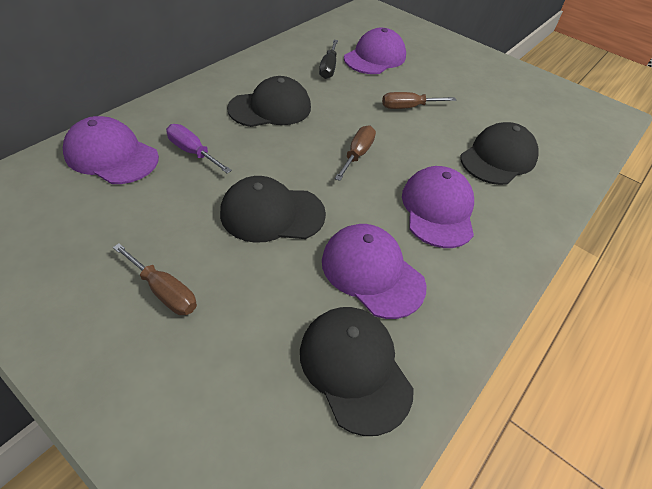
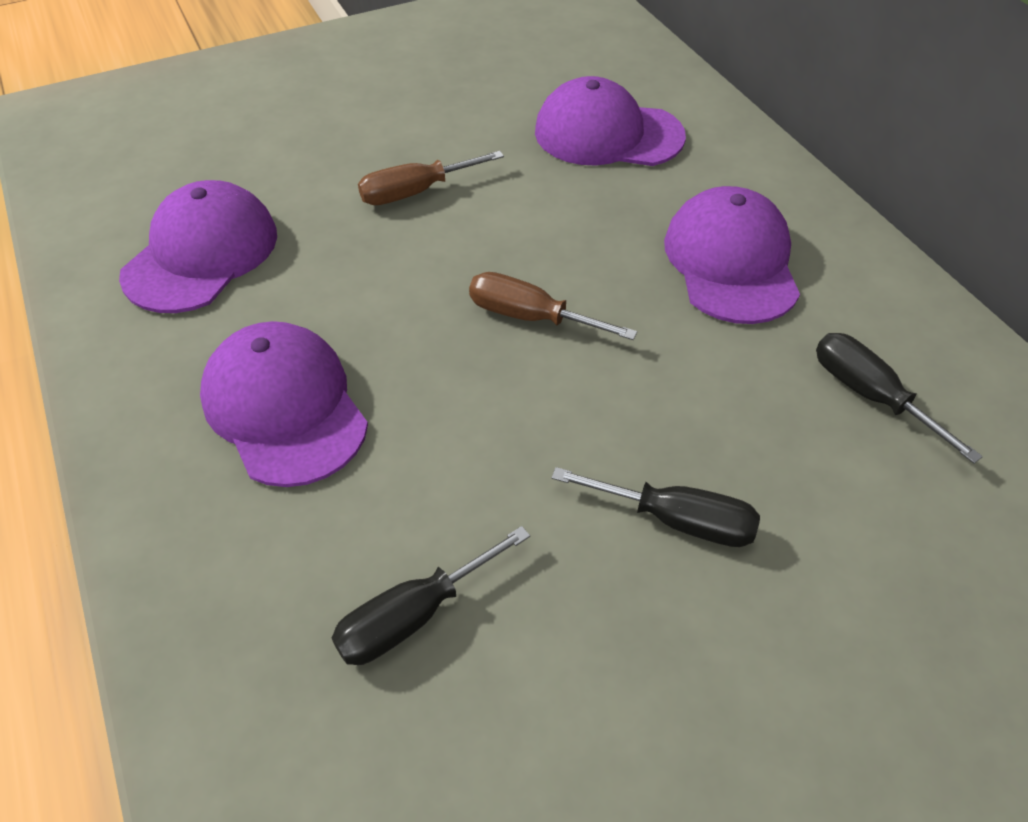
black cap: 4 -> 0
black screwdriver: 1 -> 3
brown screwdriver: 3 -> 2
purple screwdriver: 1 -> 0

